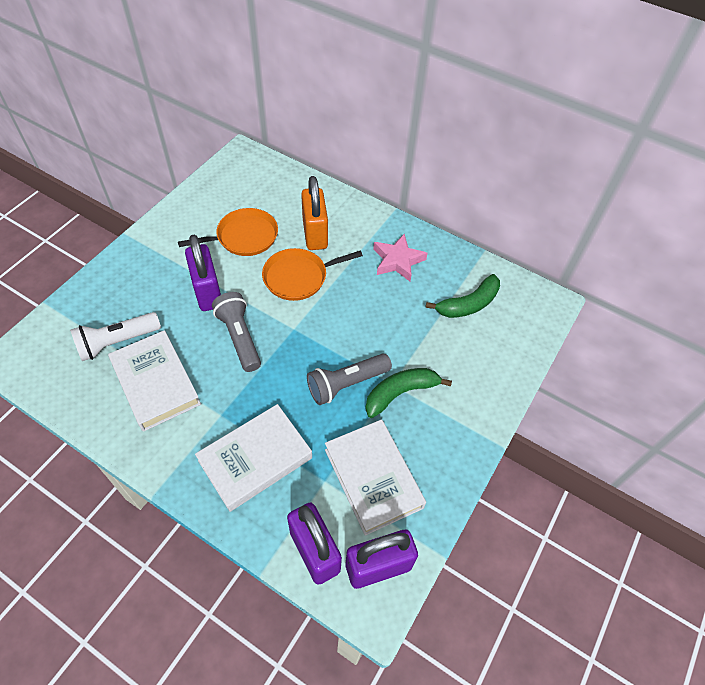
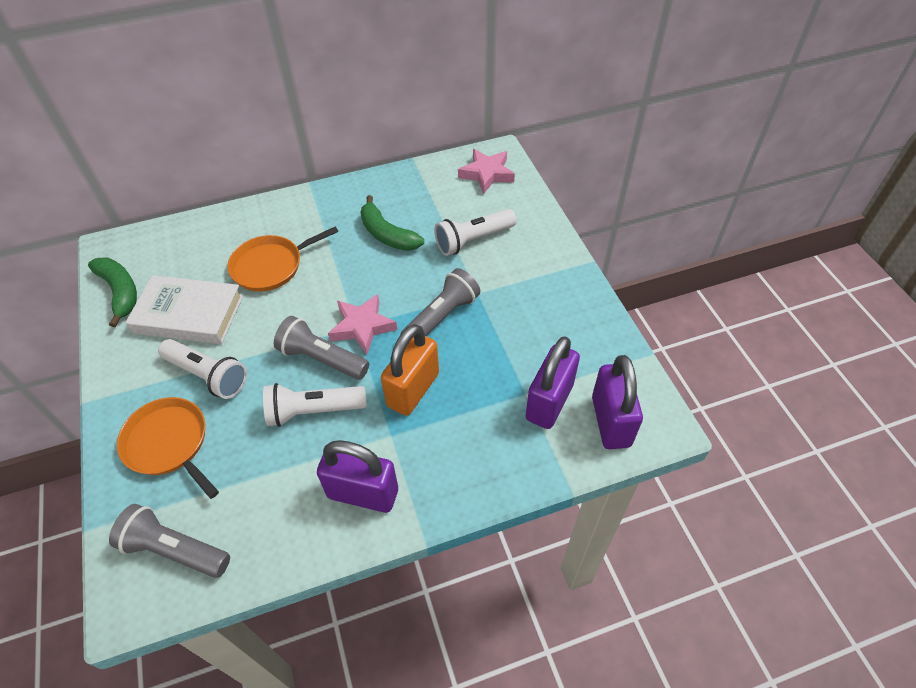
grey flashlight: 2 -> 3
pink star: 1 -> 2
white book: 3 -> 1
white flashlight: 1 -> 3

